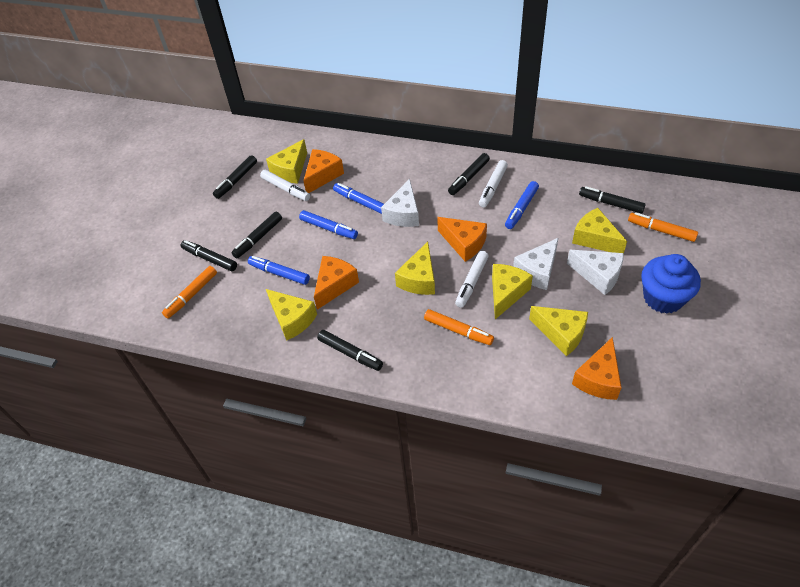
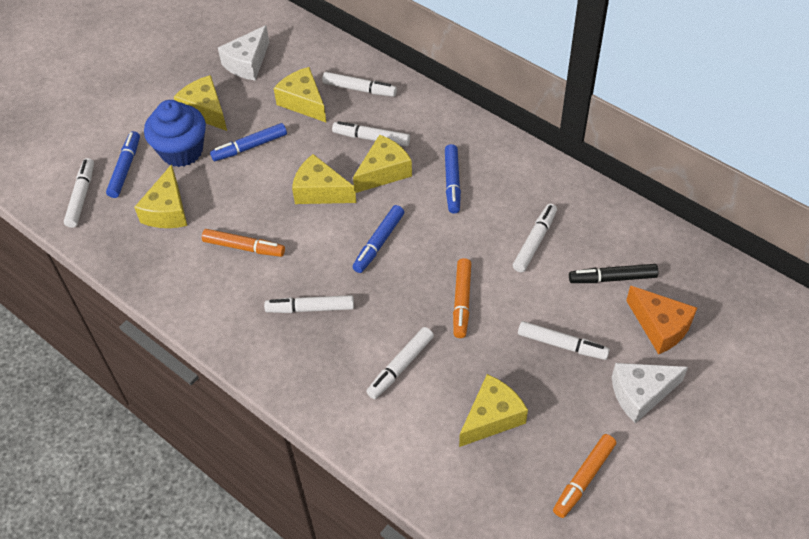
black marker: 6 -> 1
orange cheese: 4 -> 1
white cheese: 3 -> 2
white marker: 3 -> 7

